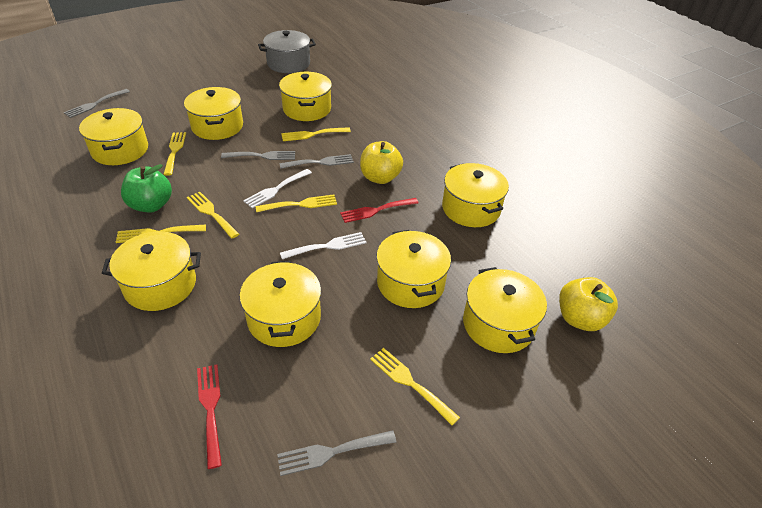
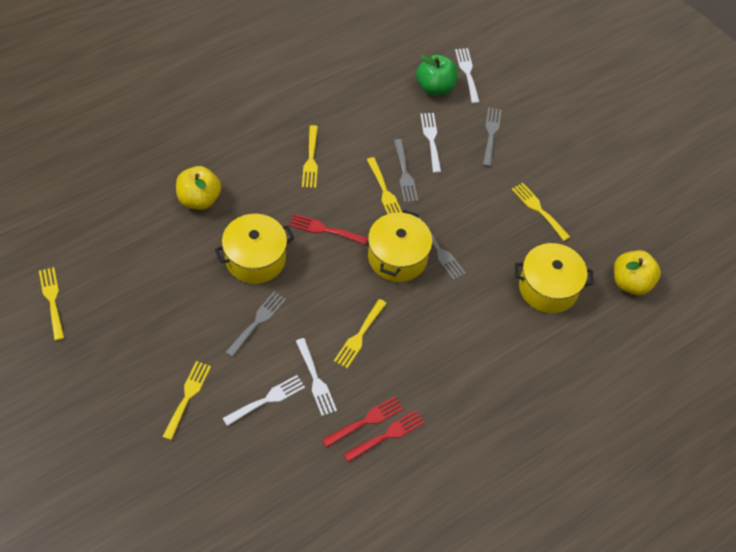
grey pot: 1 -> 0
red fork: 2 -> 3
white fork: 2 -> 4
yellow pot: 8 -> 3

